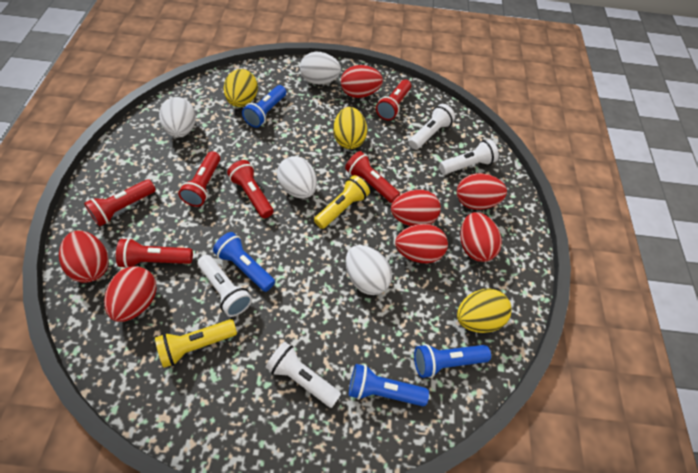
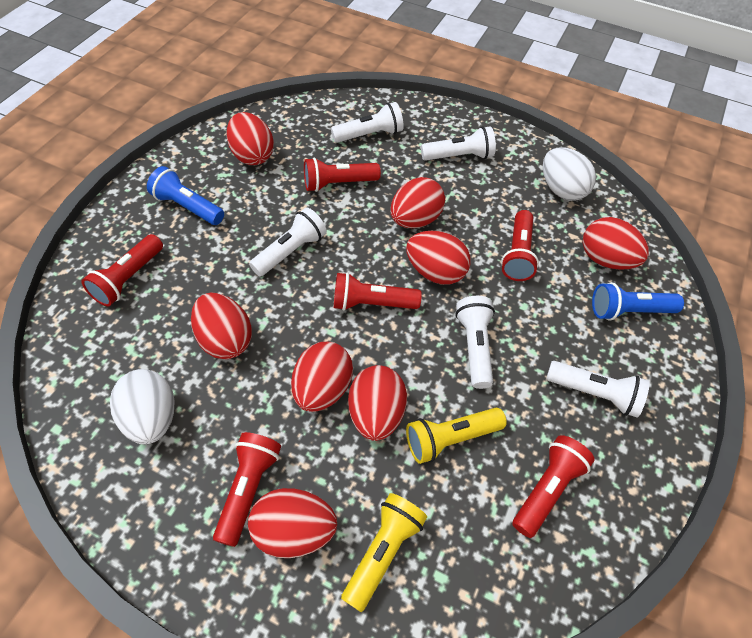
blue flashlight: 4 -> 2
red egg: 7 -> 8
white egg: 4 -> 2
white flashlight: 4 -> 5
yellow egg: 3 -> 0

